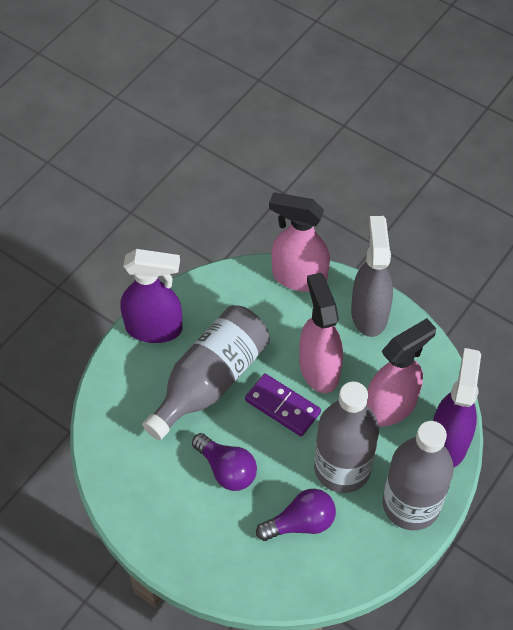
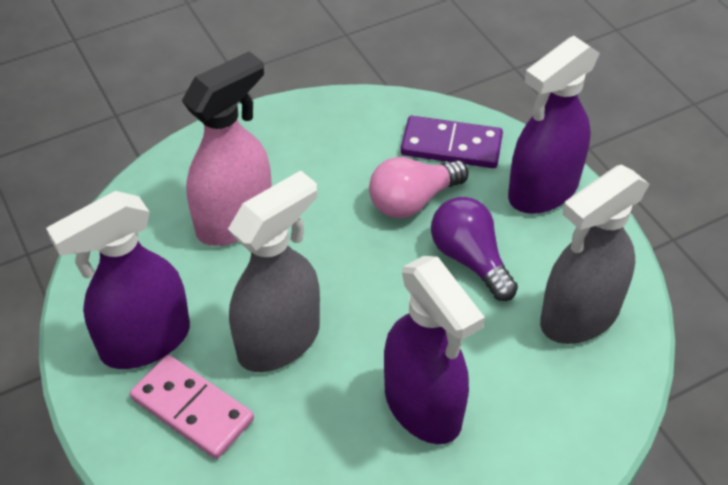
grey bottle: 3 -> 0
grey spray bottle: 1 -> 2
pink domino: 0 -> 1
pink light bulb: 0 -> 1
pink spray bottle: 3 -> 1
purple light bulb: 2 -> 1
purple spray bottle: 2 -> 3

